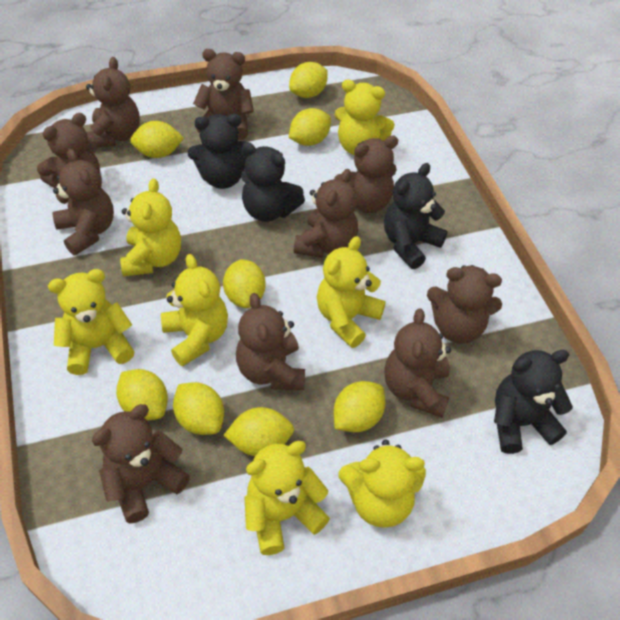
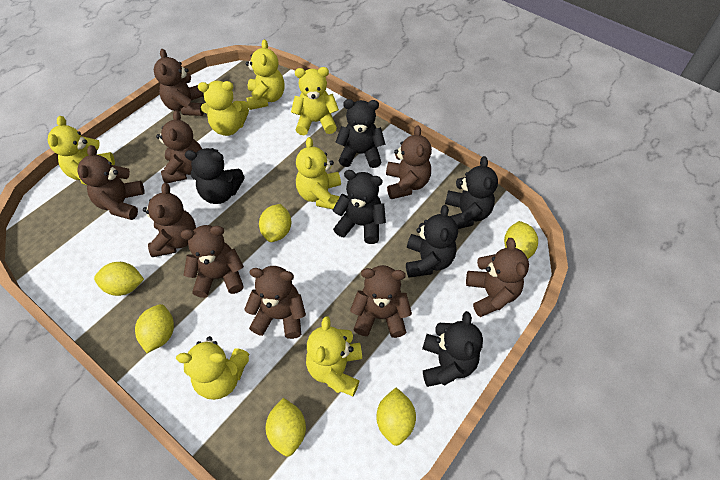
black teddy bear: 4 -> 6
brown teddy bear: 10 -> 9
yellow lemon: 8 -> 6

